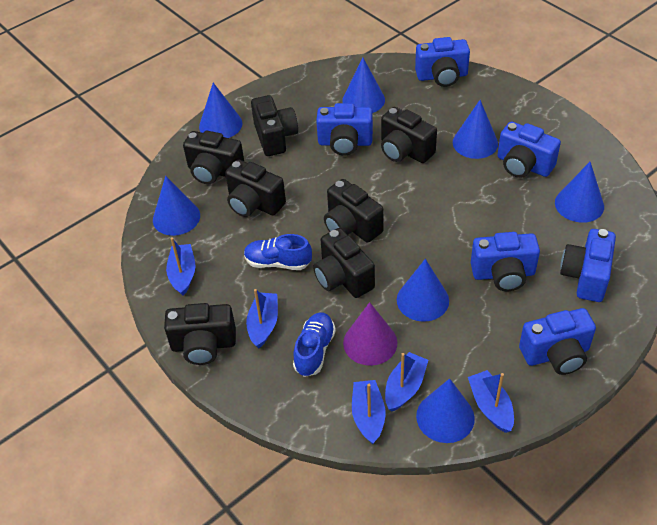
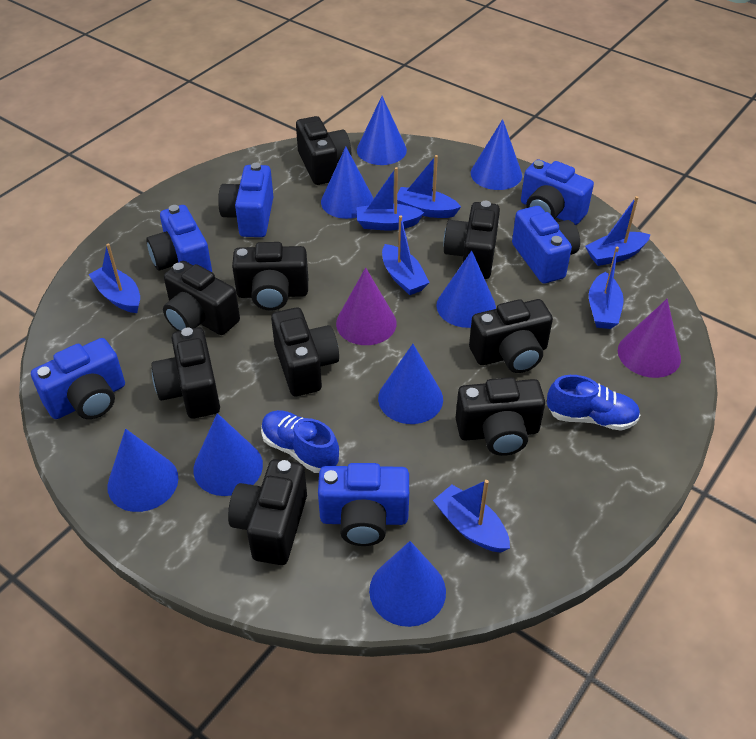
black camera: 7 -> 9
blue boat: 5 -> 7
blue cone: 7 -> 8
purple cone: 1 -> 2

